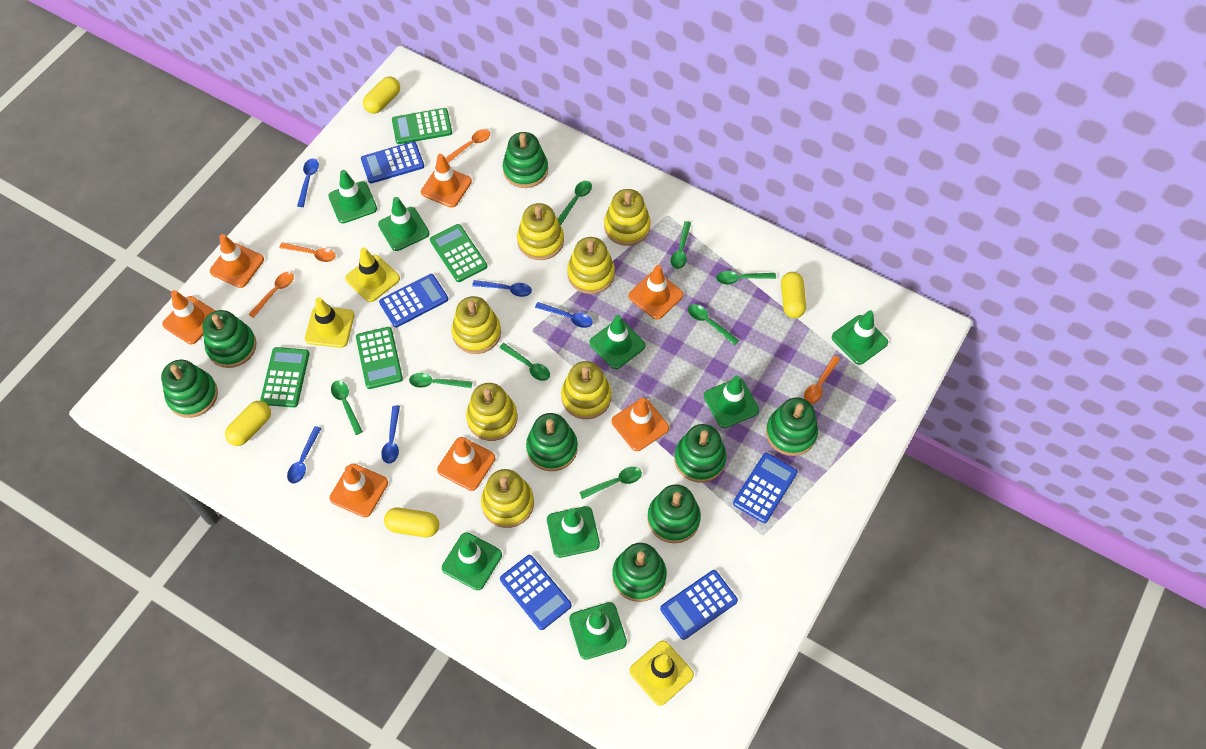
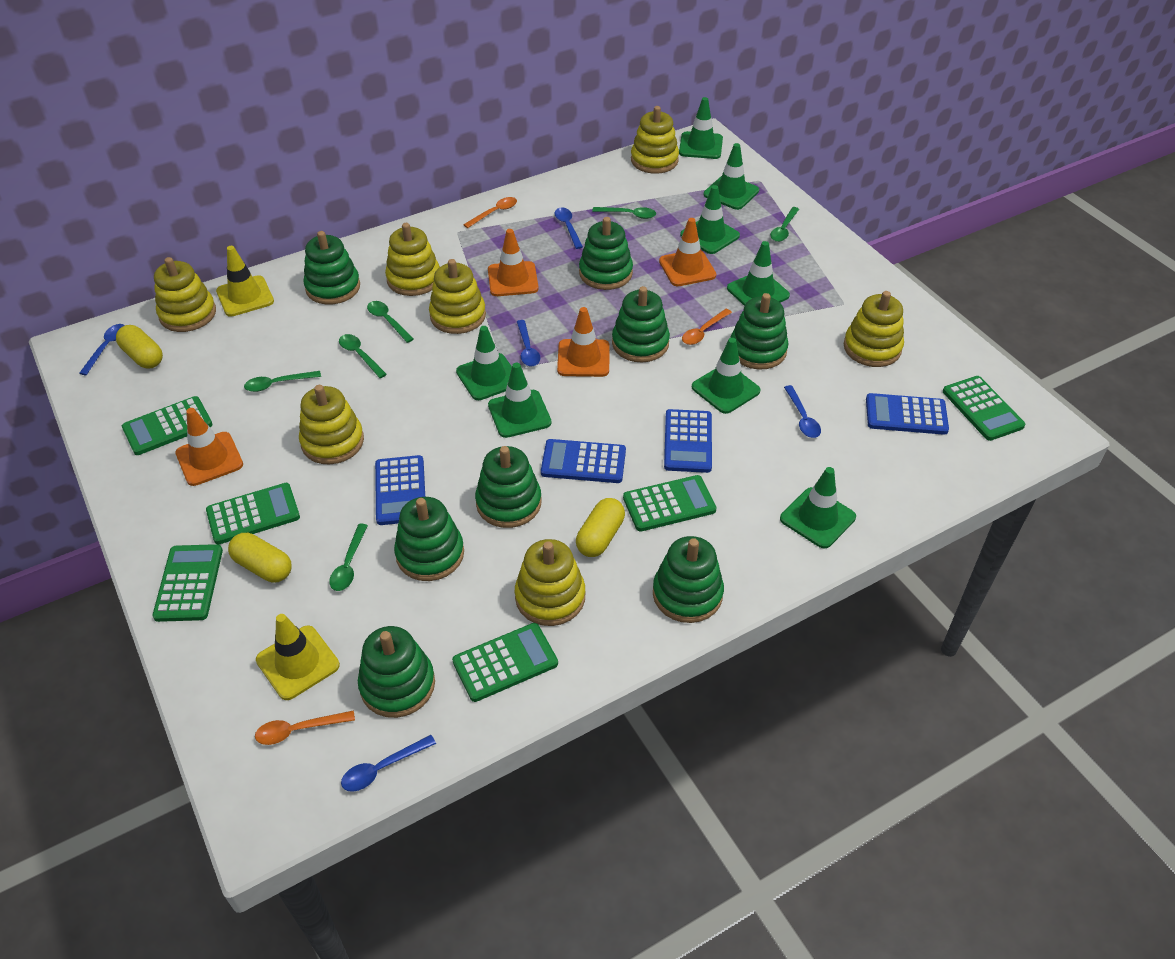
blue calculator: 5 -> 4
green calculator: 4 -> 6
green spoon: 8 -> 6
orange spoon: 4 -> 3
orange traffic cone: 7 -> 4
yellow capsule: 4 -> 3
yellow traffic cone: 3 -> 2

